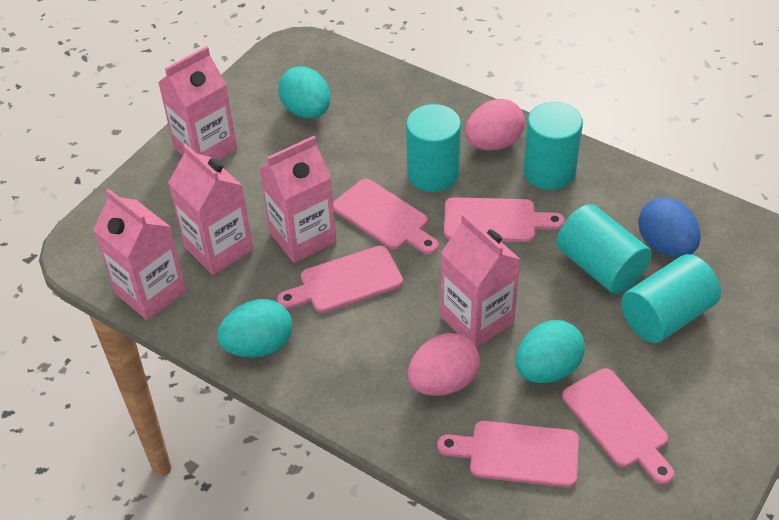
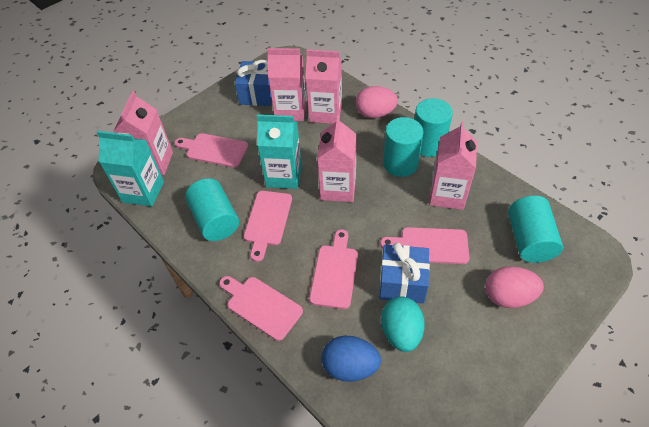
blue gift: 0 -> 2
turquoise carton: 0 -> 2
turquoise egg: 3 -> 1

